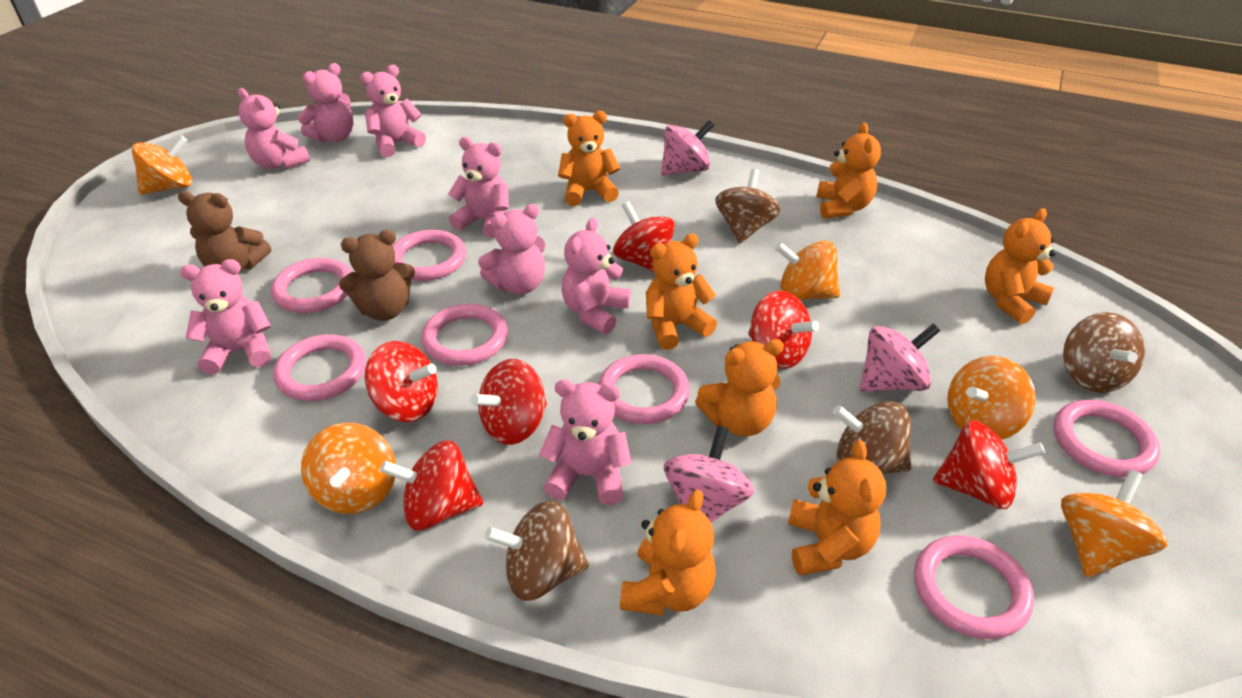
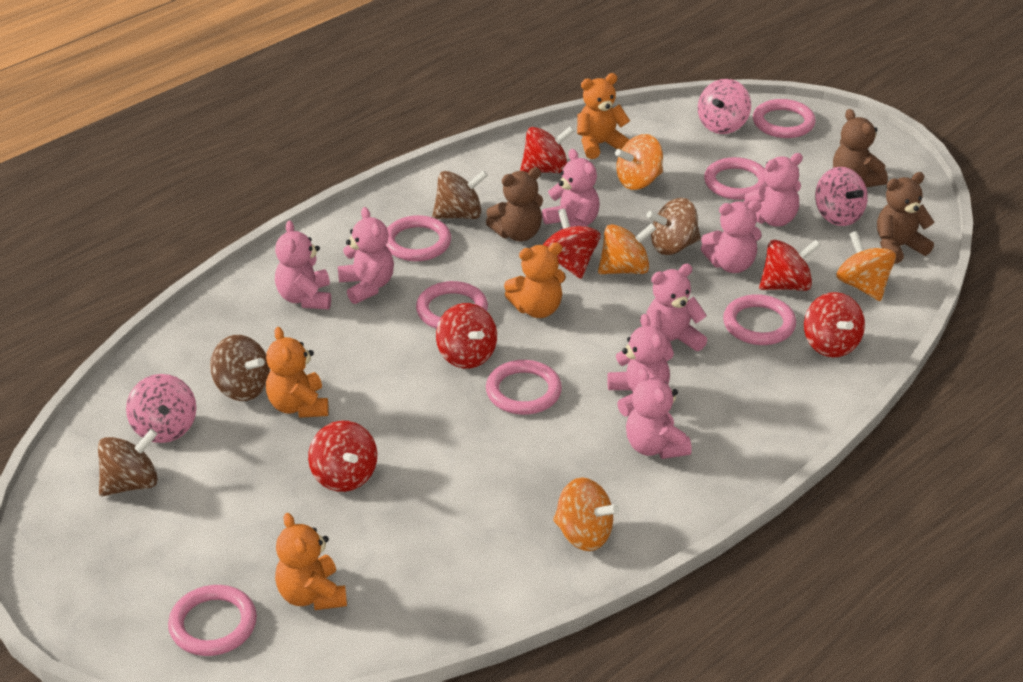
brown teddy bear: 2 -> 3
orange spinning top: 5 -> 4
orange teddy bear: 7 -> 4

